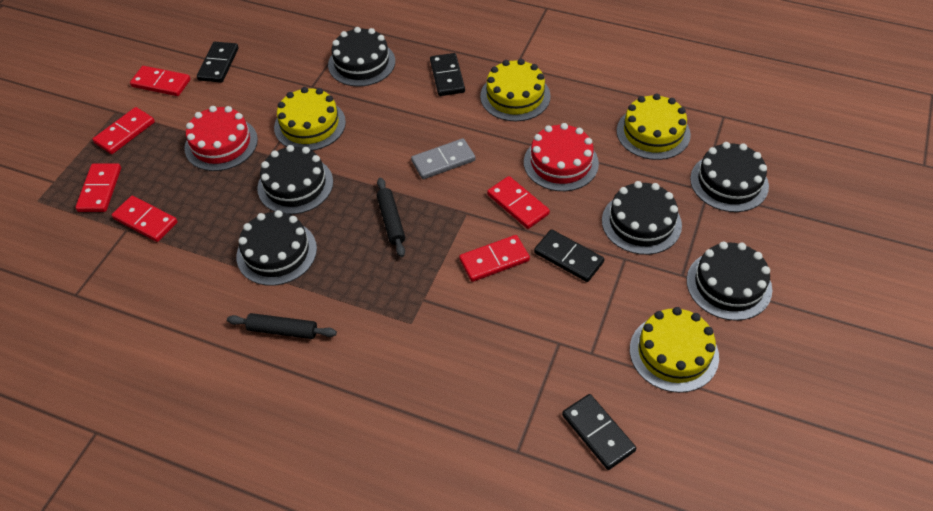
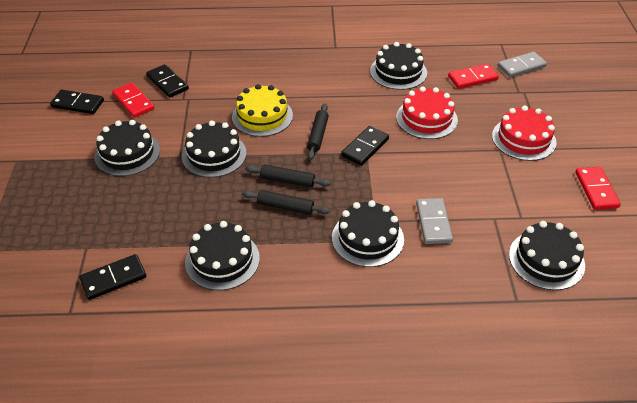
black rolling pin: 2 -> 3
grey domino: 1 -> 2
red domino: 6 -> 3
yellow cake: 4 -> 1

